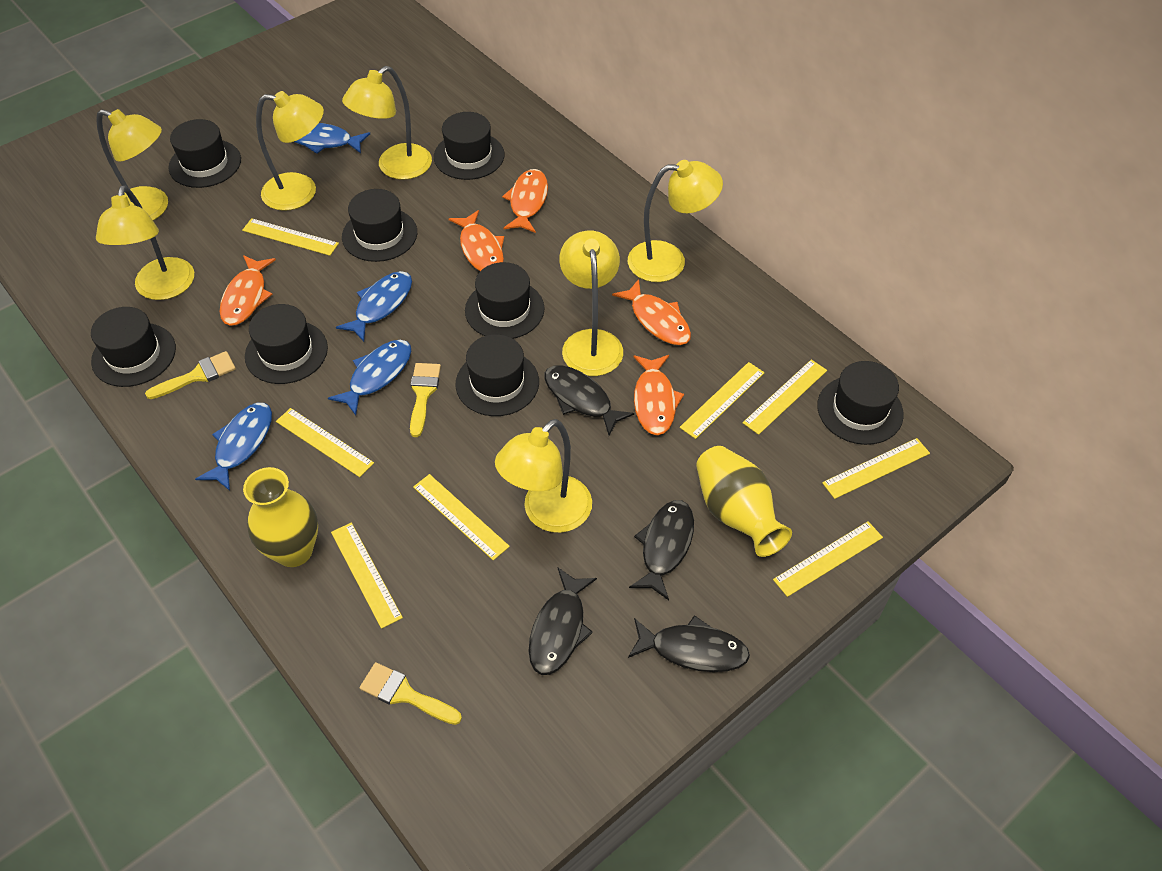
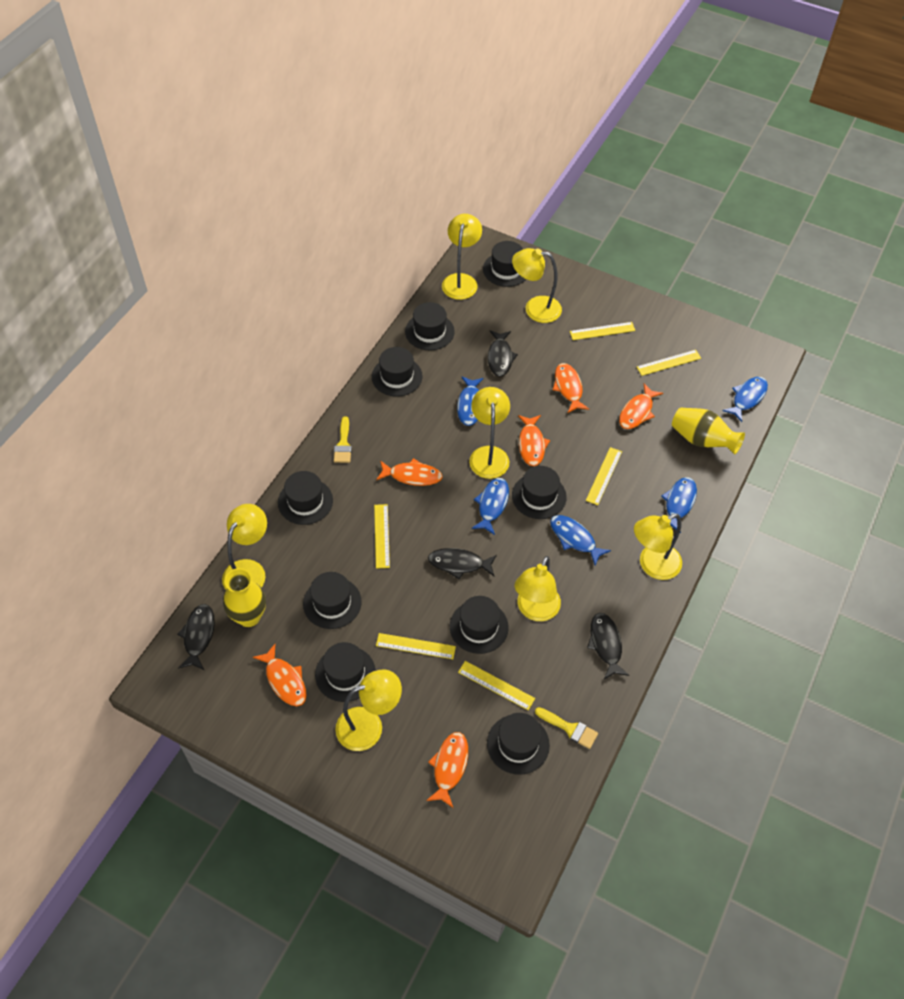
black hat: 8 -> 9
blue fish: 4 -> 5
orange fish: 5 -> 6
yellow brush: 3 -> 2
yellow ruler: 8 -> 6

